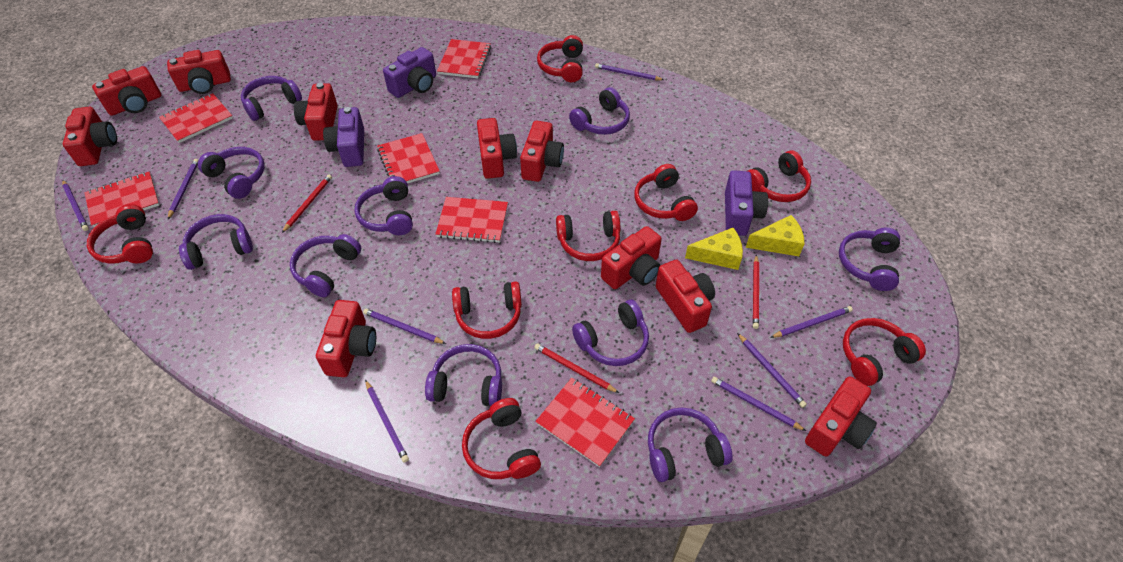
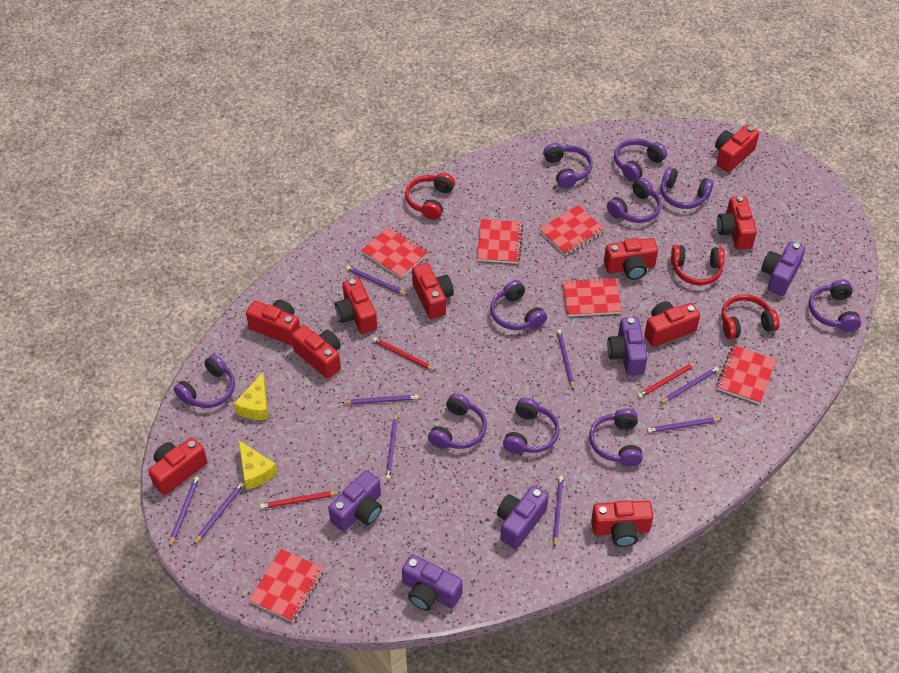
purple camera: 3 -> 5
purple pencil: 8 -> 9
red headphones: 8 -> 3

